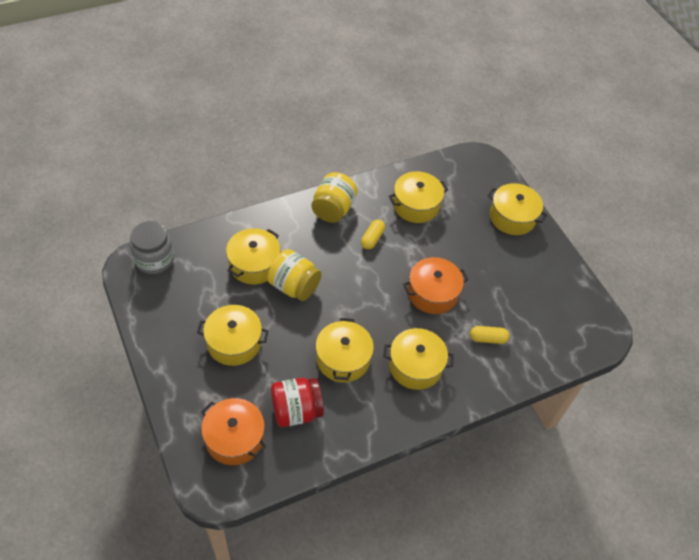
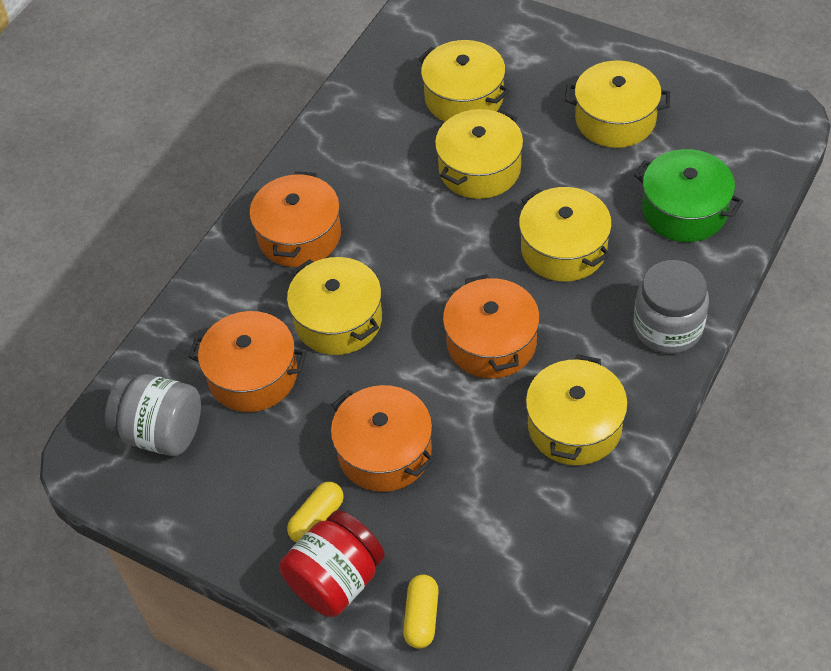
green pot: 0 -> 1
grey jar: 1 -> 2
orange pot: 2 -> 4
yellow jar: 2 -> 0

